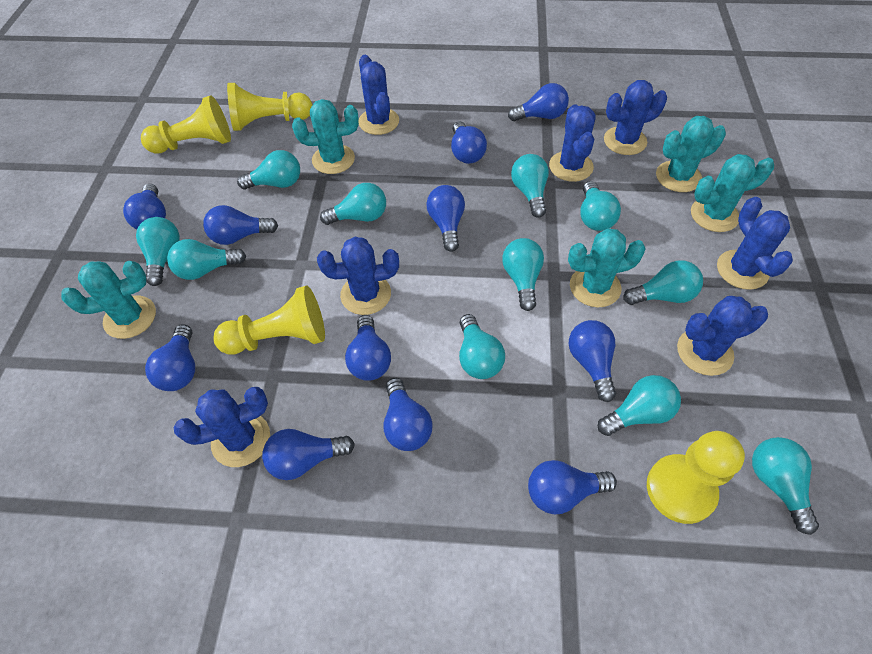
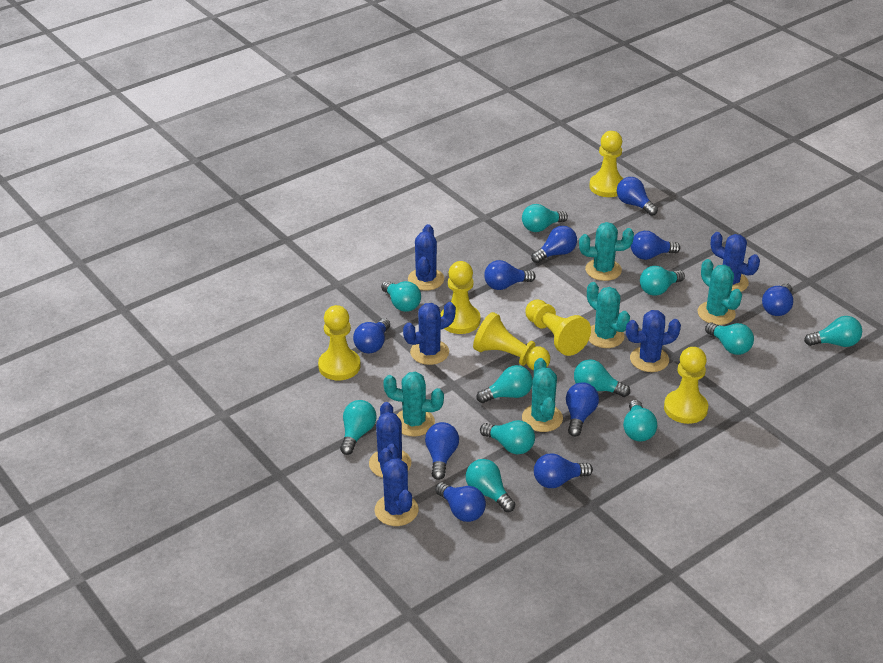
blue cactus: 7 -> 6
blue light bulb: 11 -> 10
yellow pawn: 4 -> 6

